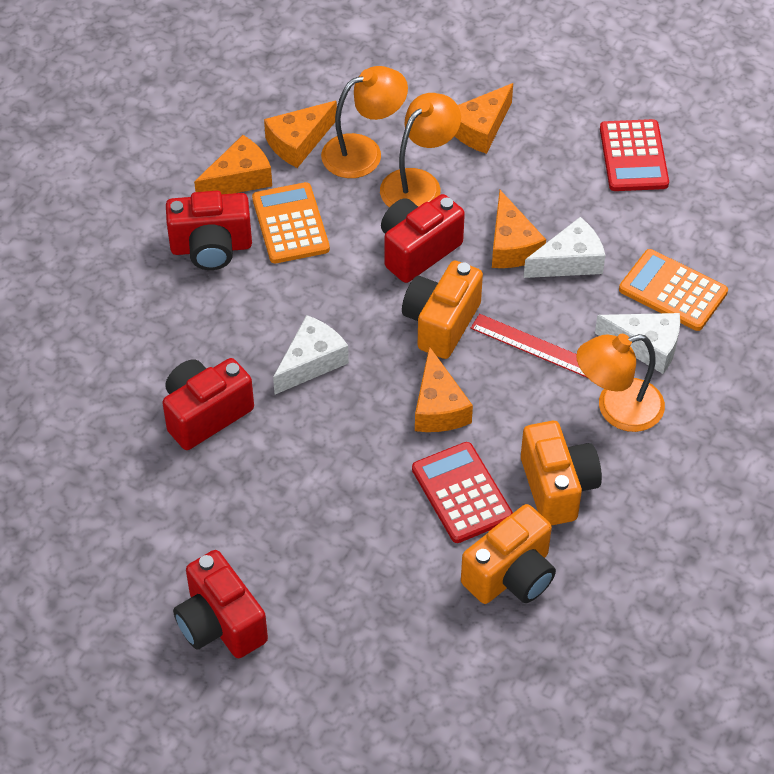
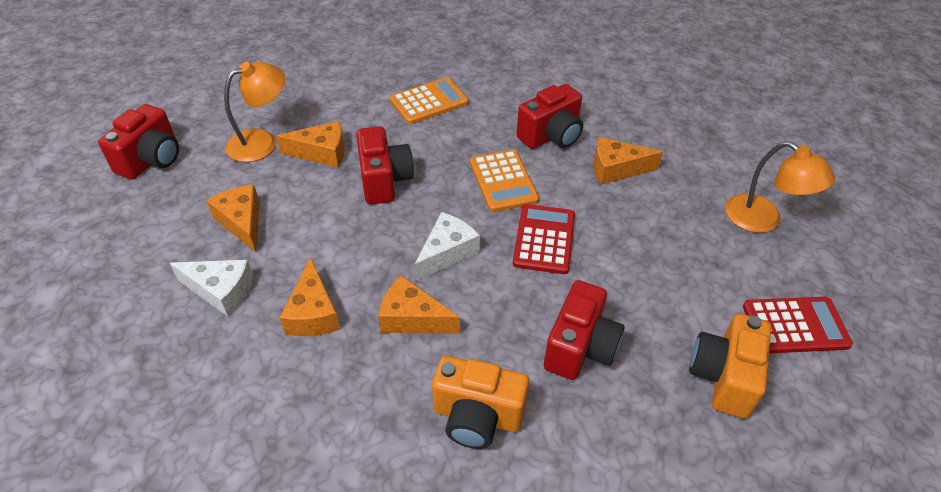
orange camera: 3 -> 2
orange lamp: 3 -> 2
red ruler: 1 -> 0
white cheese: 3 -> 2

